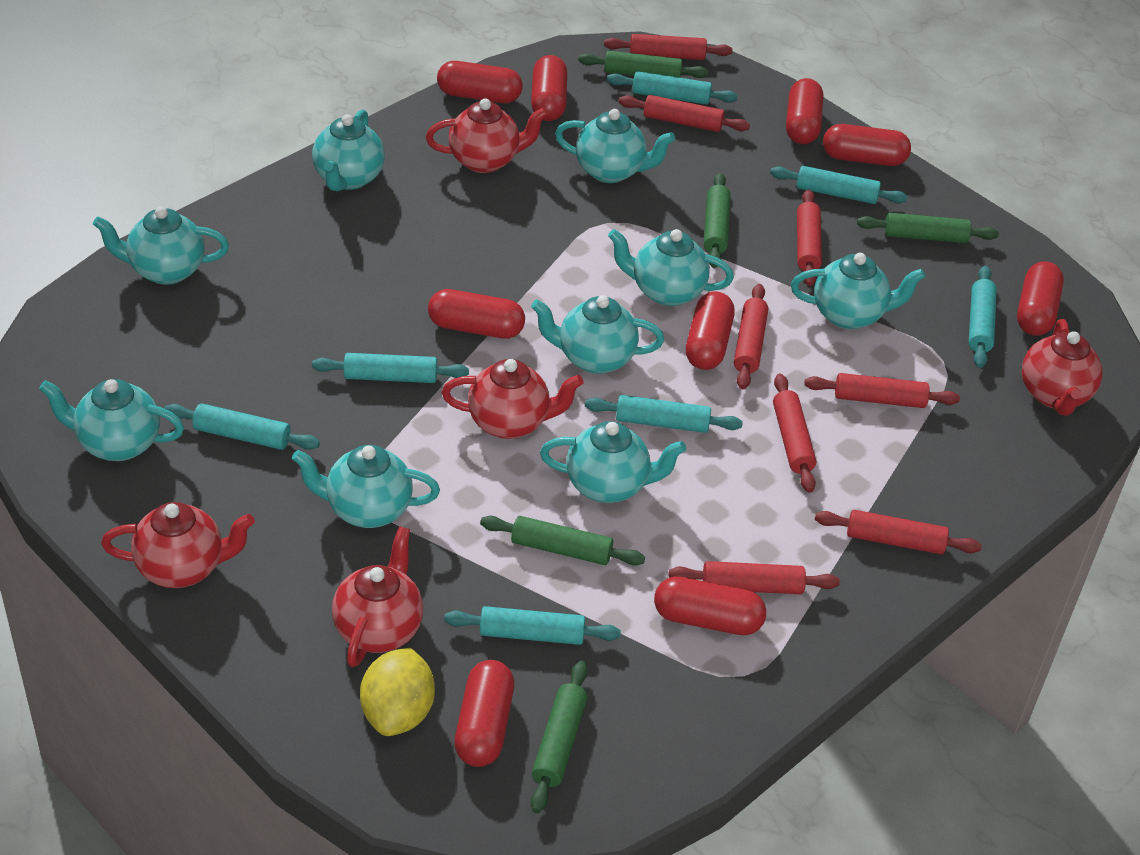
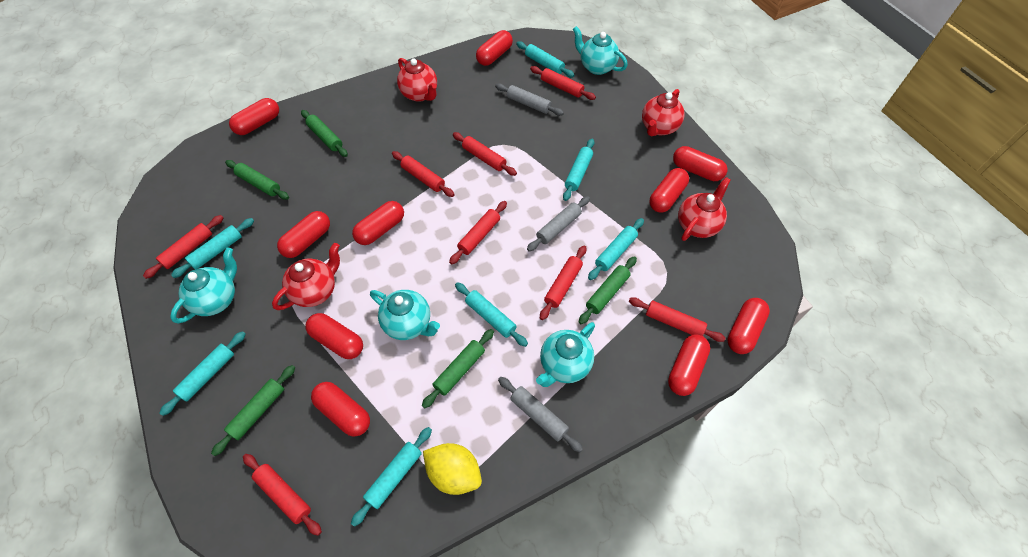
grey rolling pin: 0 -> 3
red capsule: 9 -> 10
red teapot: 5 -> 4
turquoise teapot: 9 -> 4

